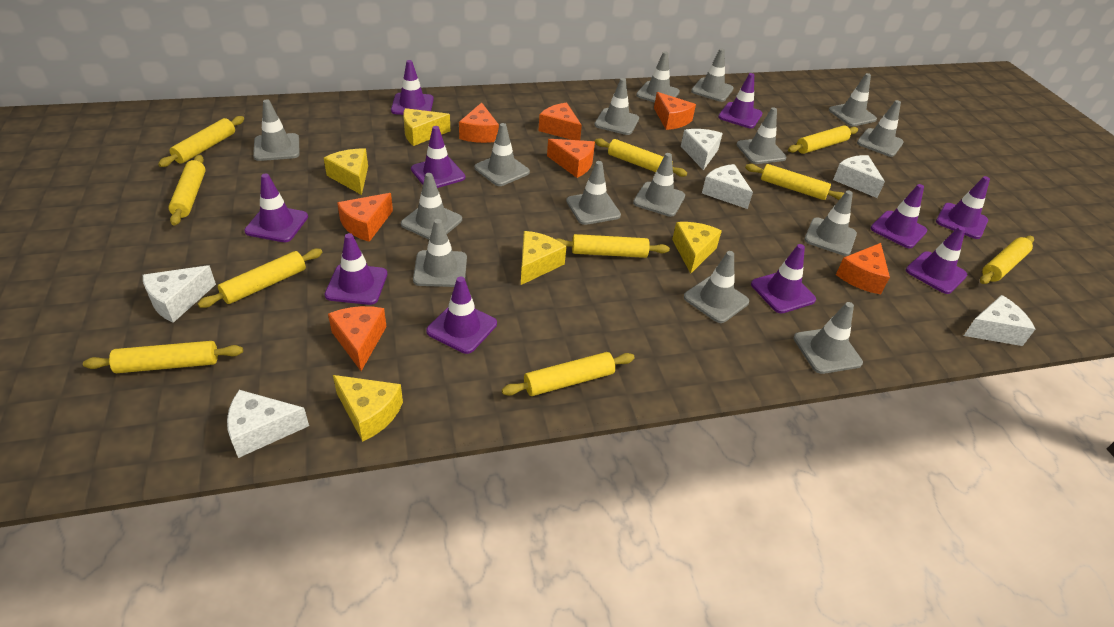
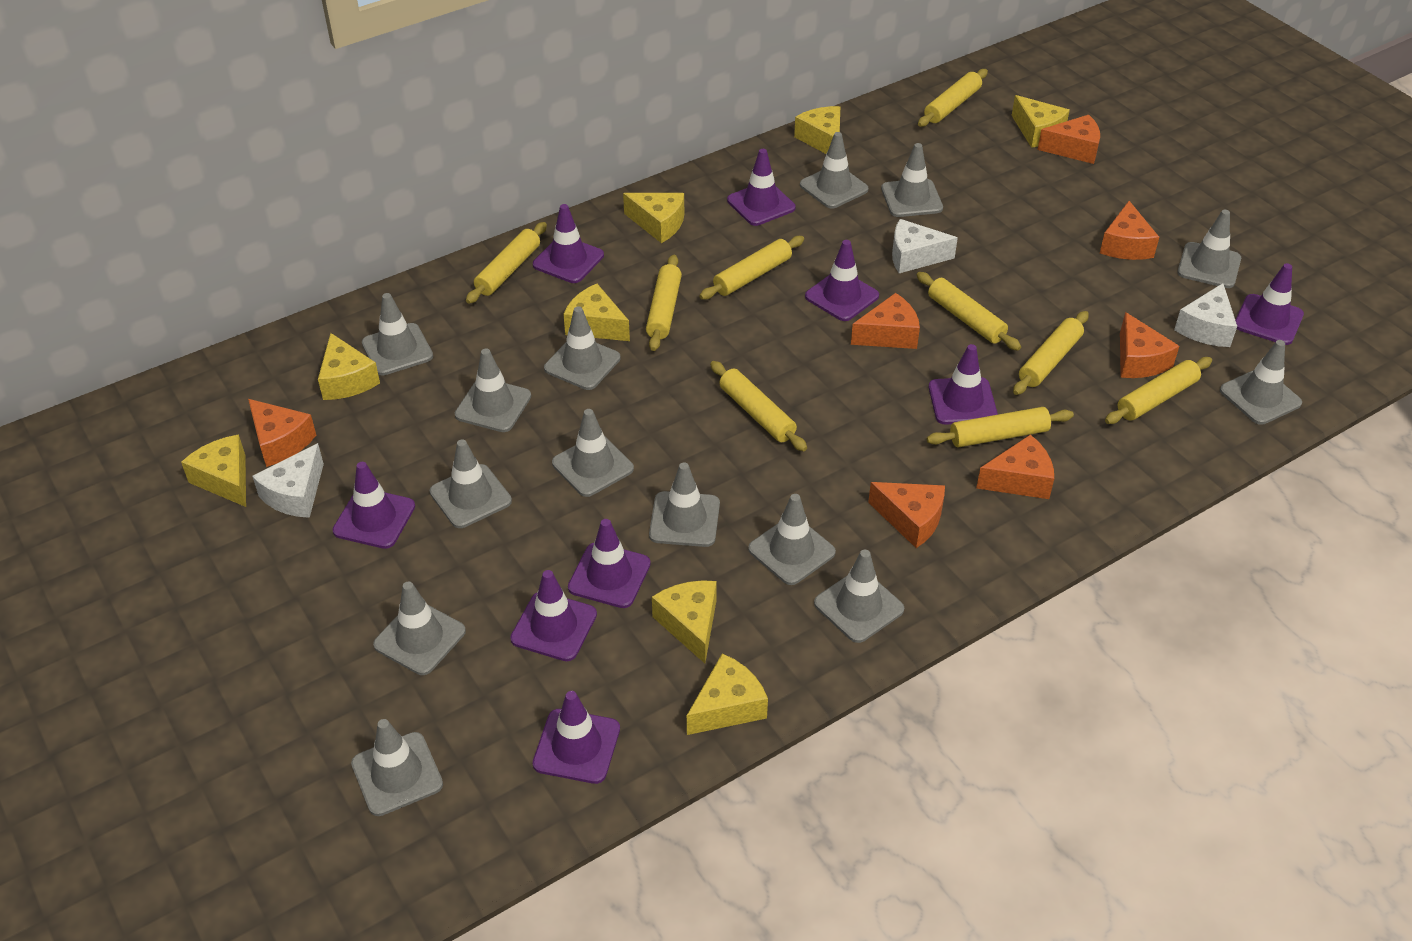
grey traffic cone: 15 -> 14
purple traffic cone: 10 -> 9
white cheese: 6 -> 3
yellow cheese: 5 -> 8
yellow rolling pin: 10 -> 9

